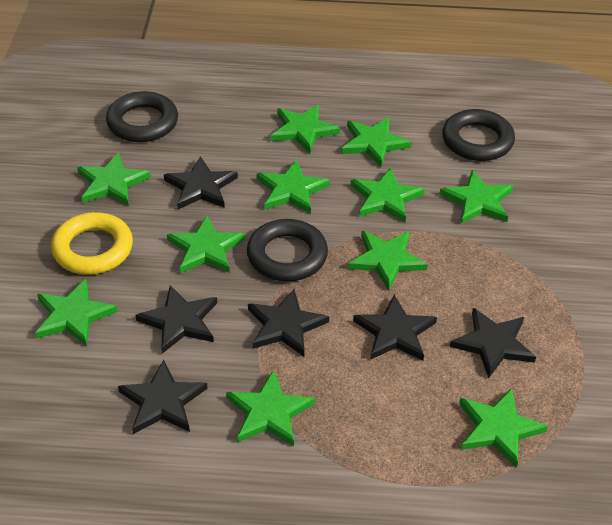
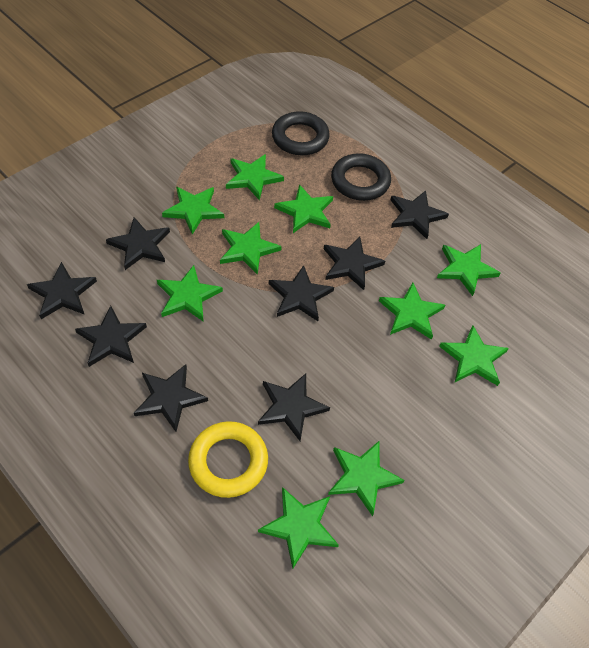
black ring: 3 -> 2
black star: 6 -> 8
green star: 11 -> 10

